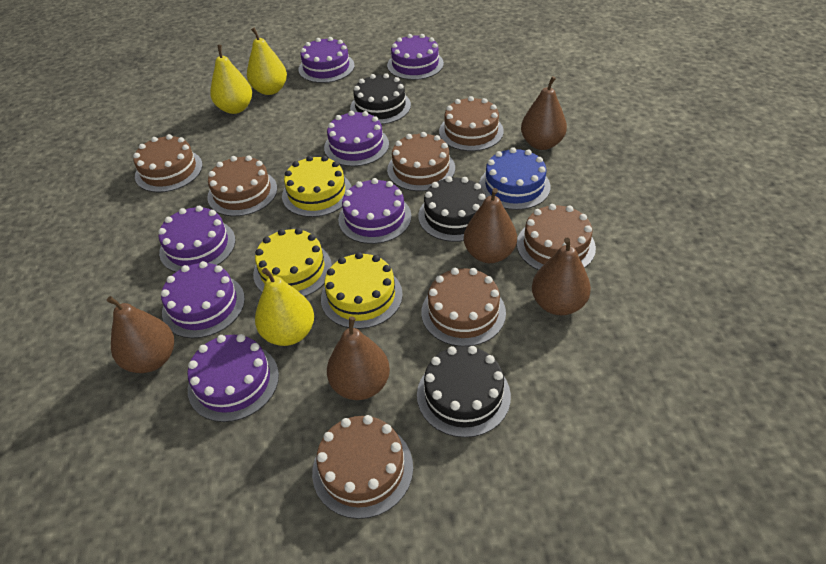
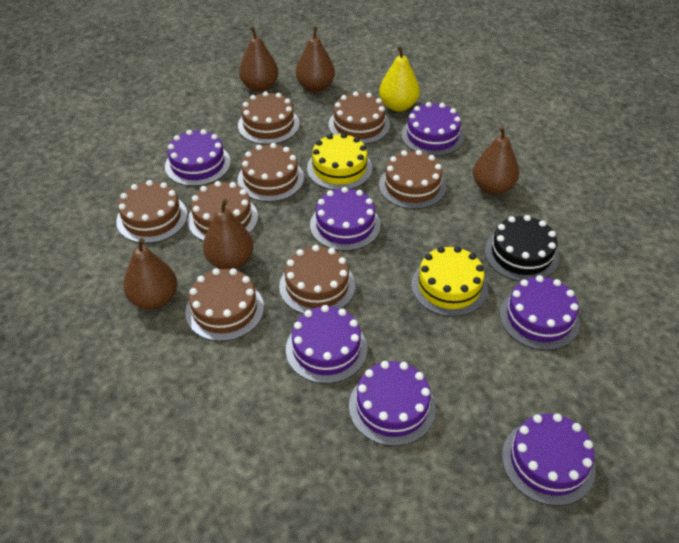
black cake: 3 -> 1
blue cake: 1 -> 0
brown cake: 7 -> 8
yellow cake: 3 -> 2
yellow pear: 3 -> 1

